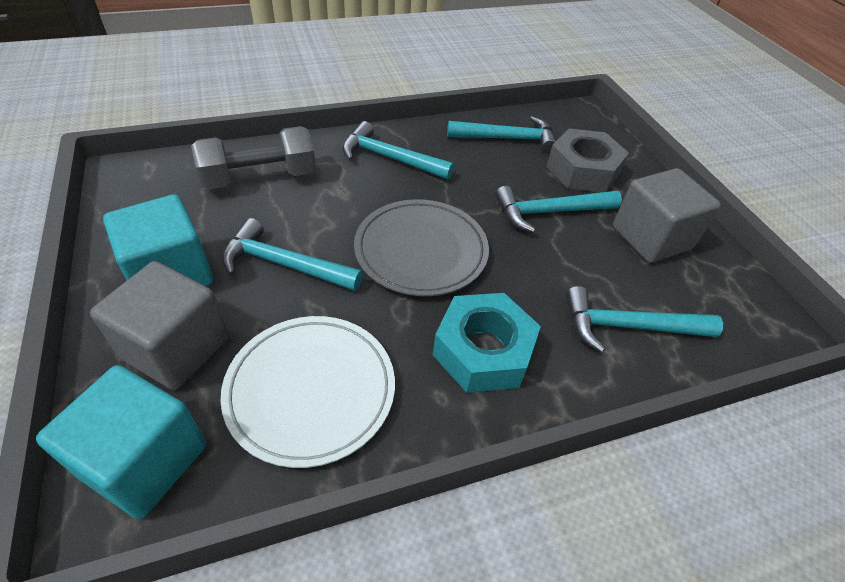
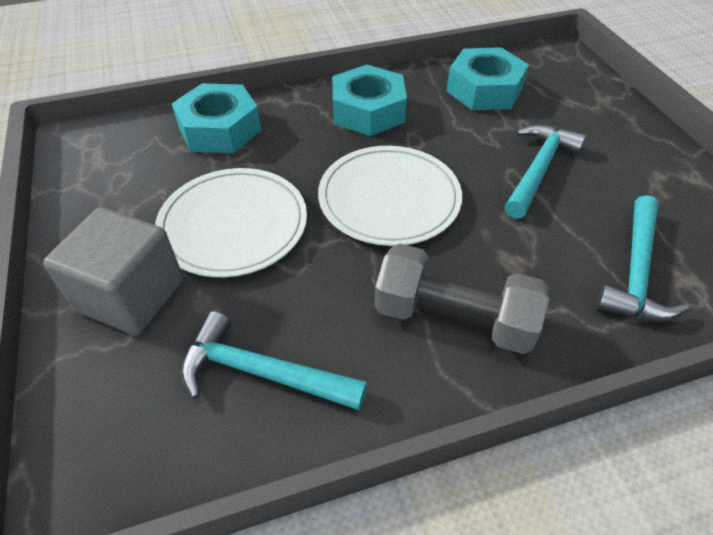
grey cube: 2 -> 1
grey nut: 1 -> 0
grey plate: 1 -> 0
turquoise cube: 2 -> 0
turquoise hammer: 5 -> 3
turquoise nut: 1 -> 3
white plate: 1 -> 2

